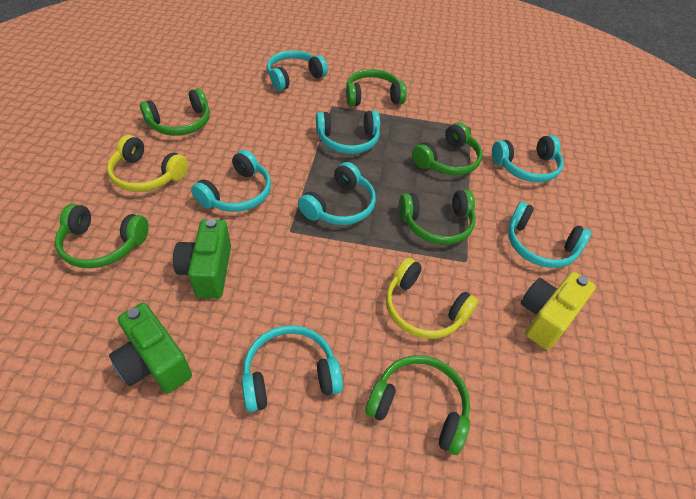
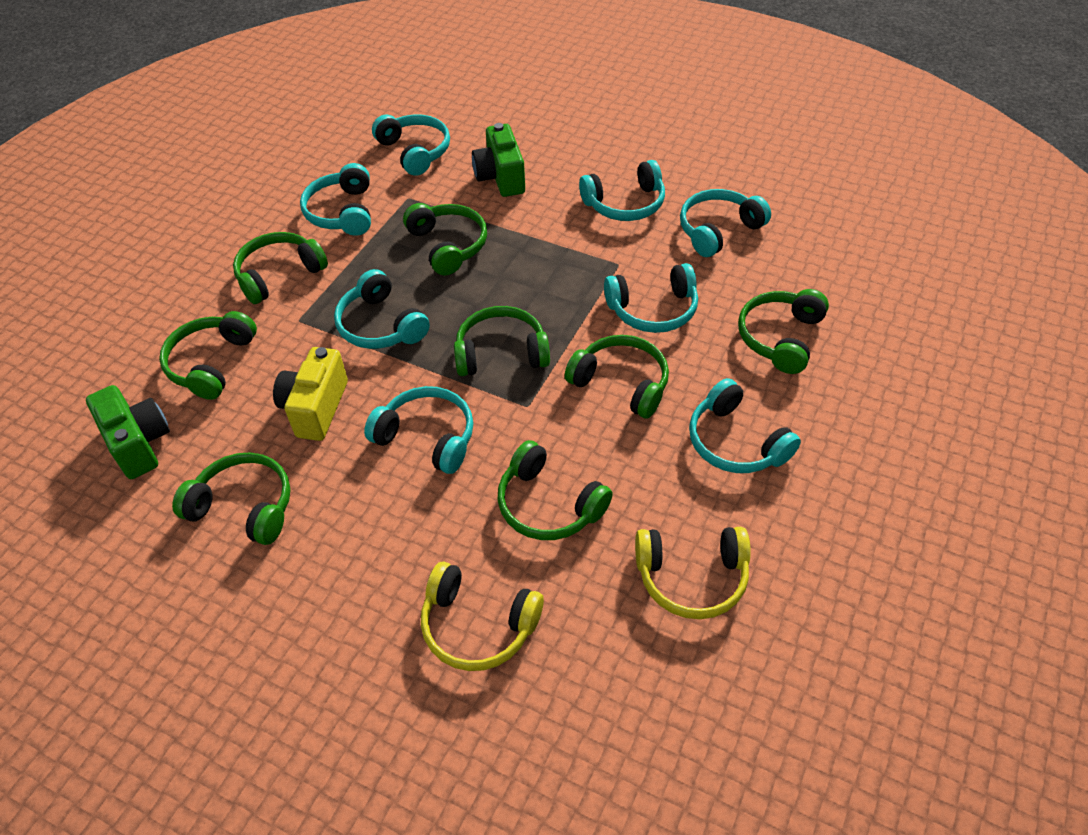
green headphones: 6 -> 8
turquoise headphones: 7 -> 8

